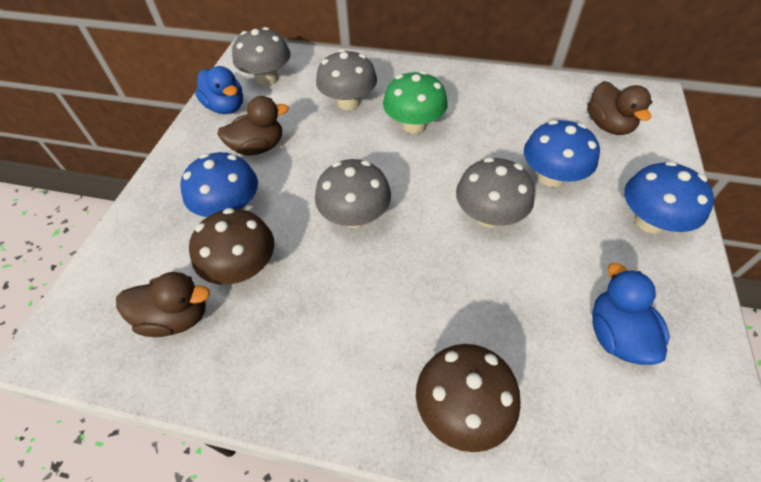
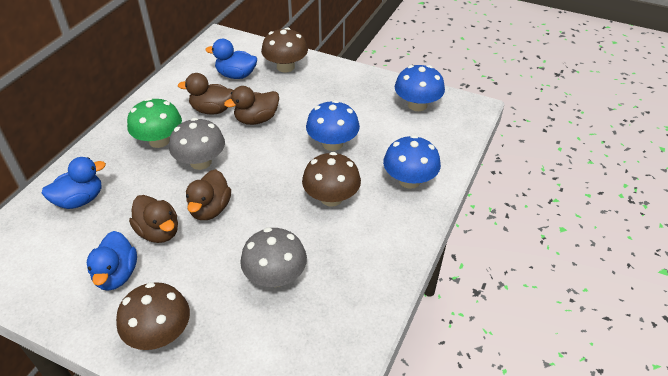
blue duck: 2 -> 3
brown duck: 3 -> 4
brown mushroom: 2 -> 3
grey mushroom: 4 -> 2

